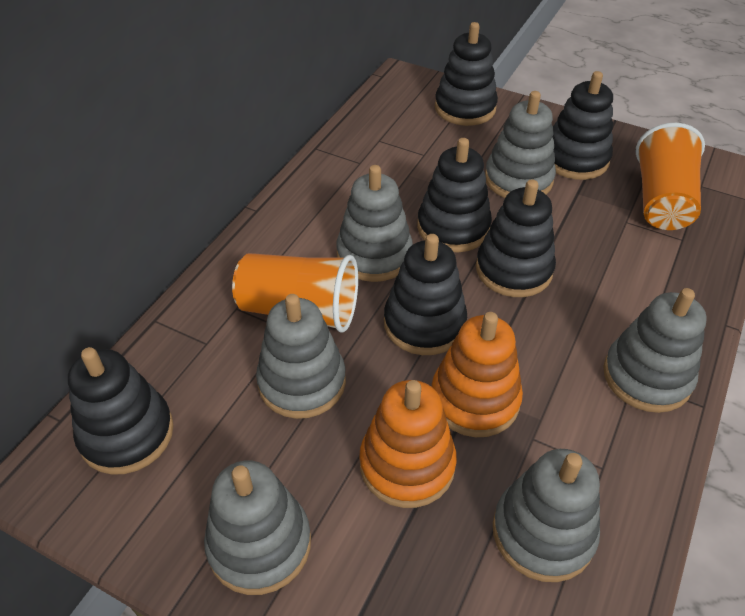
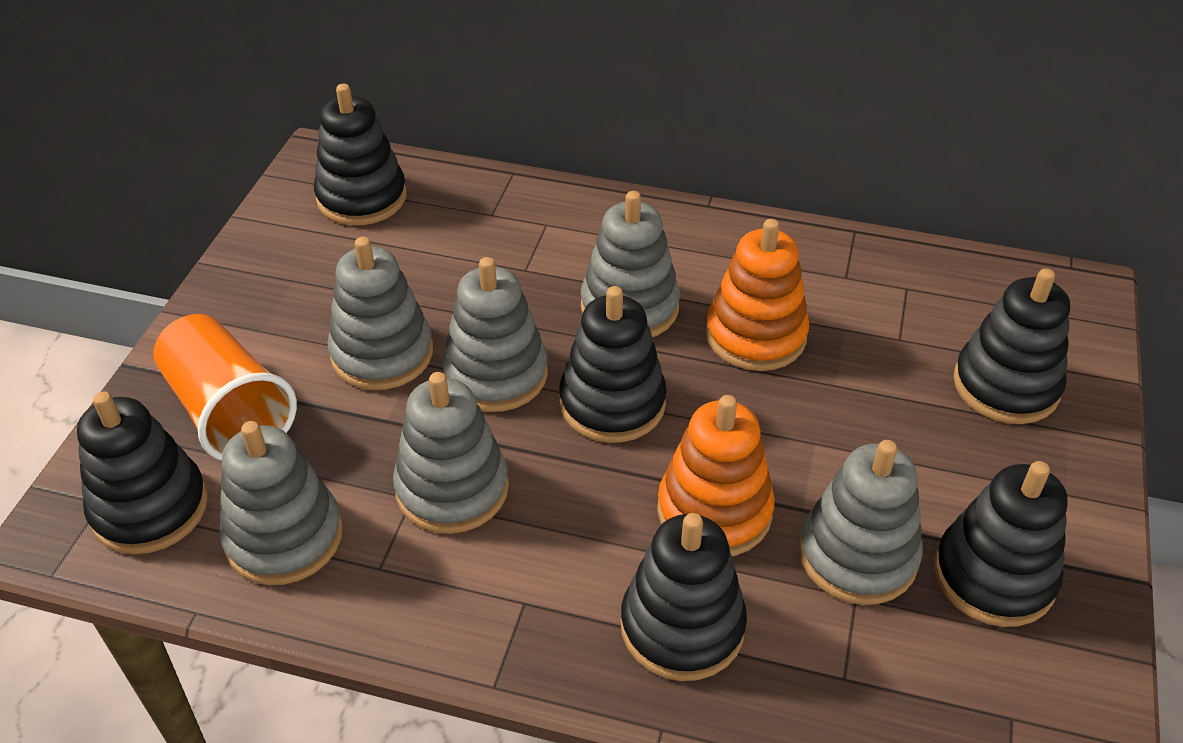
orange cup: 2 -> 1

